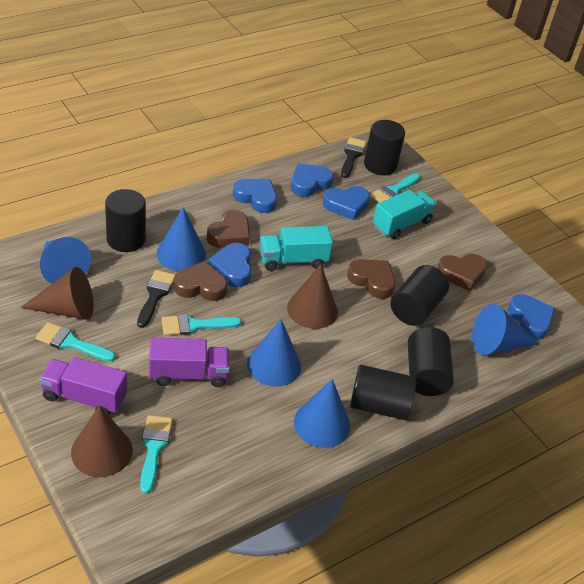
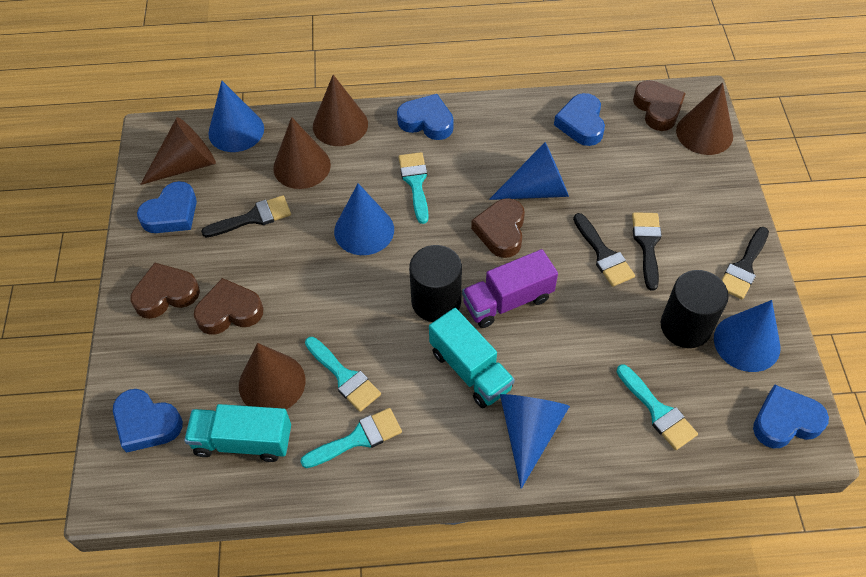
black brush: 2 -> 4
black cylinder: 5 -> 2
brown cone: 3 -> 5
purple truck: 2 -> 1

